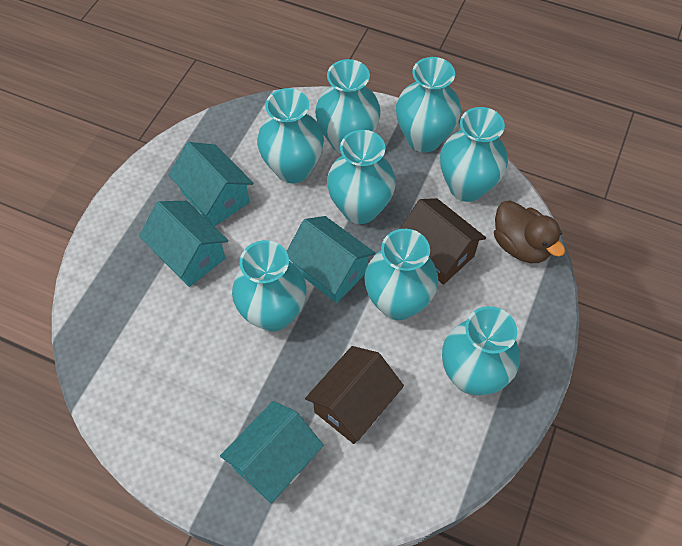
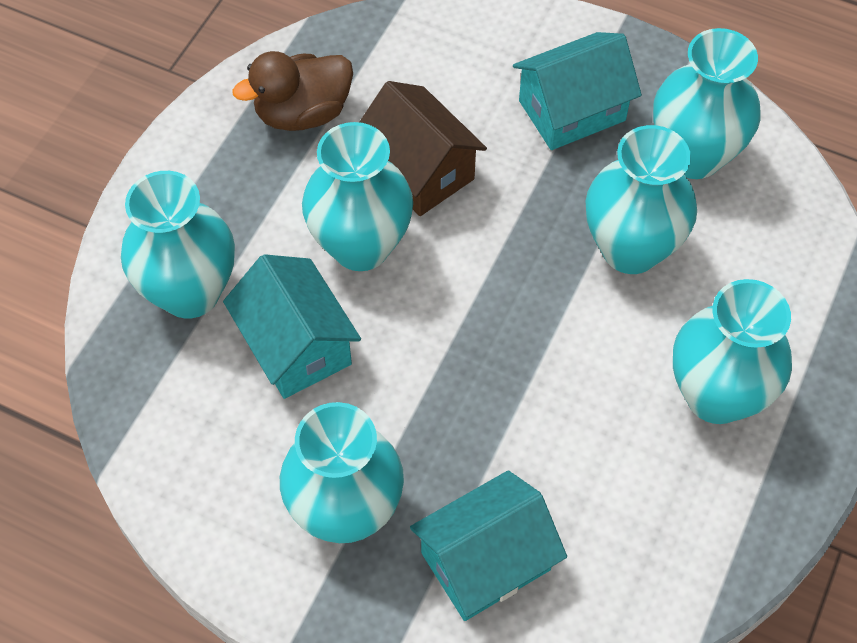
brown house: 2 -> 1
turquoise house: 4 -> 3
turquoise vase: 8 -> 6

